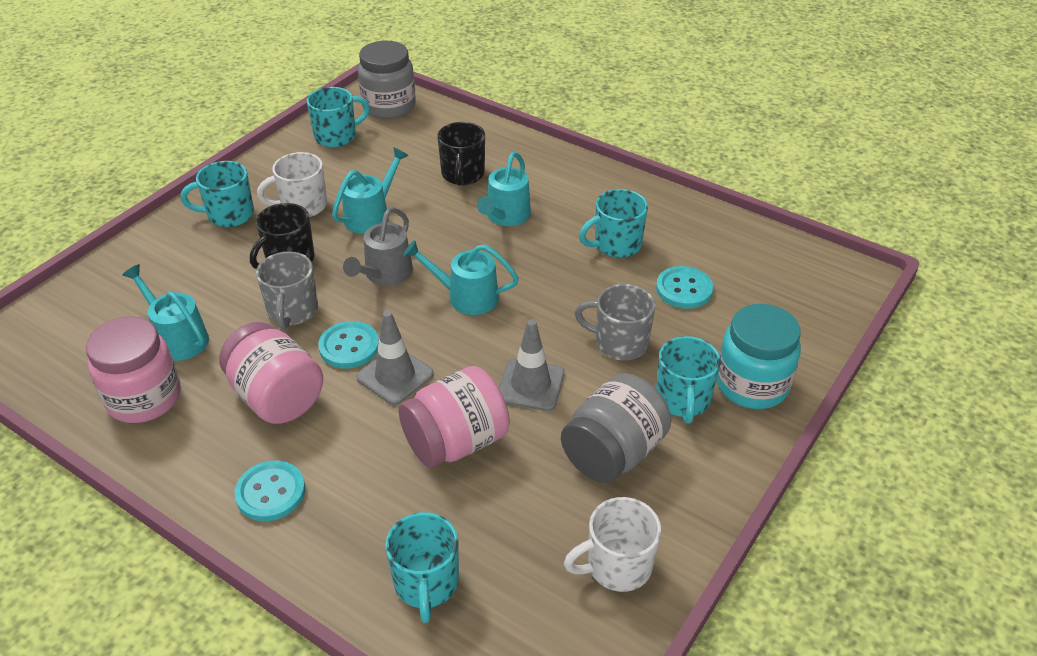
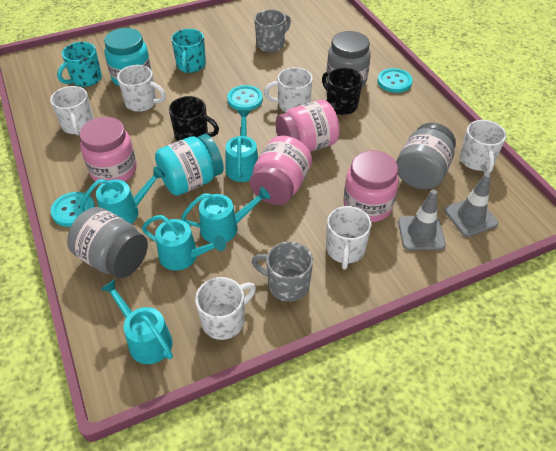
grey jar: 2 -> 3
grey watering can: 1 -> 0
pink jar: 3 -> 4
turquoise jar: 1 -> 2
turquoise mug: 5 -> 2
turquoise watering can: 4 -> 5
white mug: 2 -> 6

